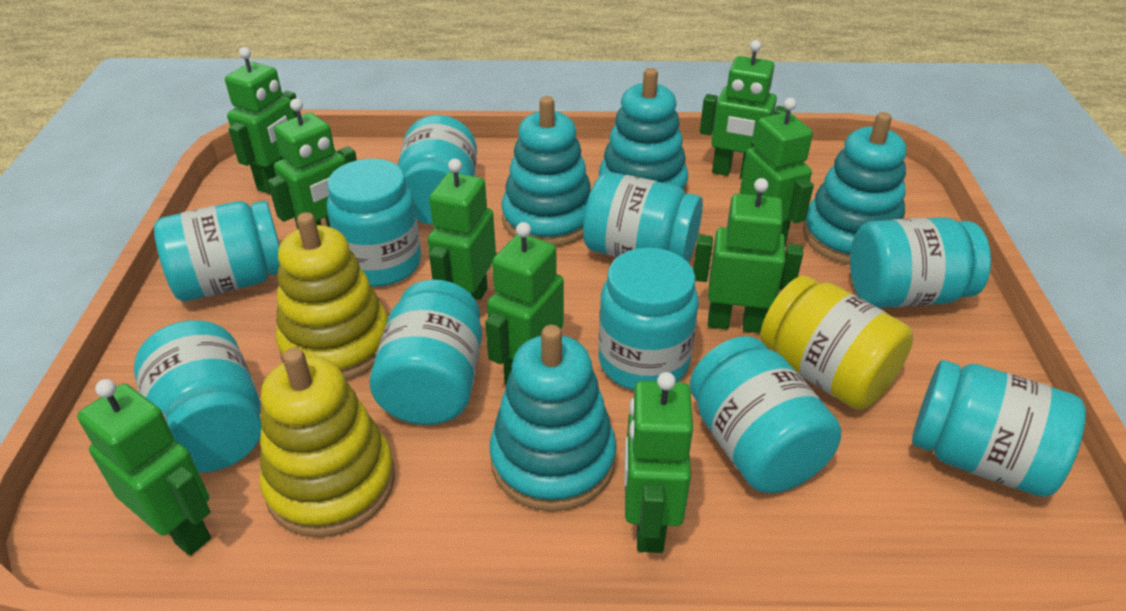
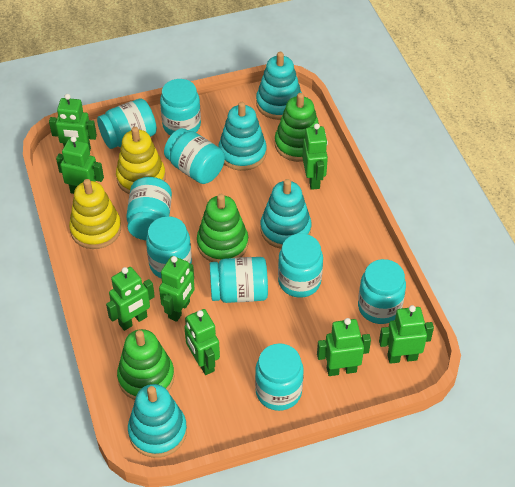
green robot: 9 -> 8
green stacking toy: 0 -> 3
turquoise jar: 10 -> 9
yellow jar: 1 -> 0

